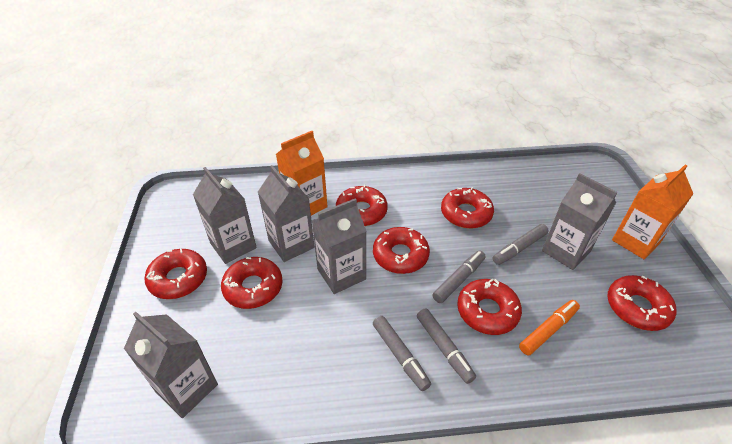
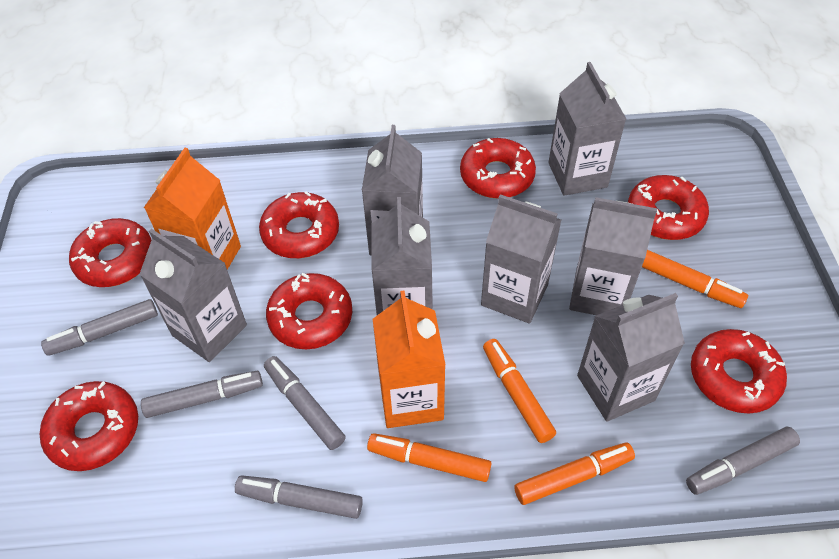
grey carton: 5 -> 7
grey marker: 4 -> 5
orange marker: 1 -> 4

